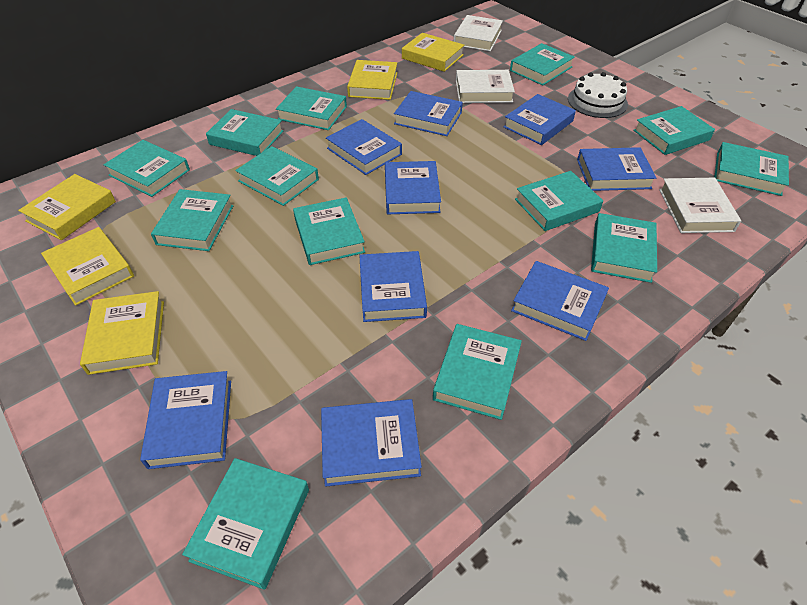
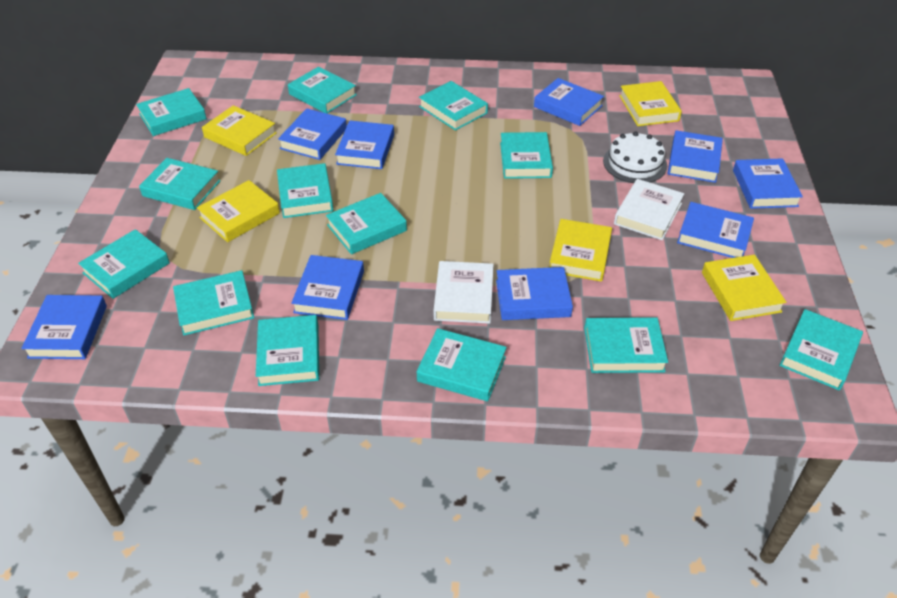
white book: 3 -> 2

